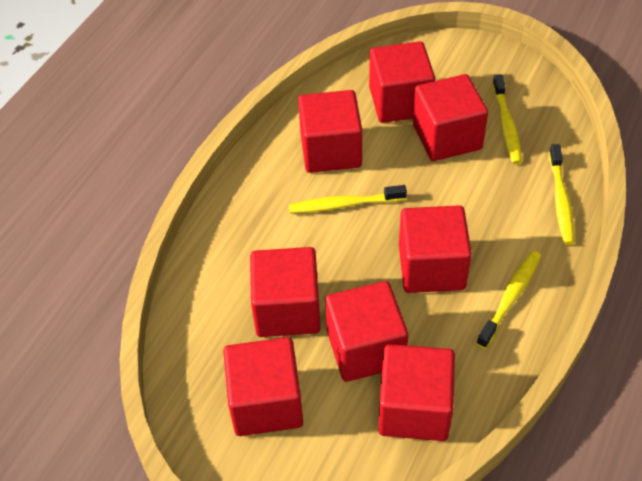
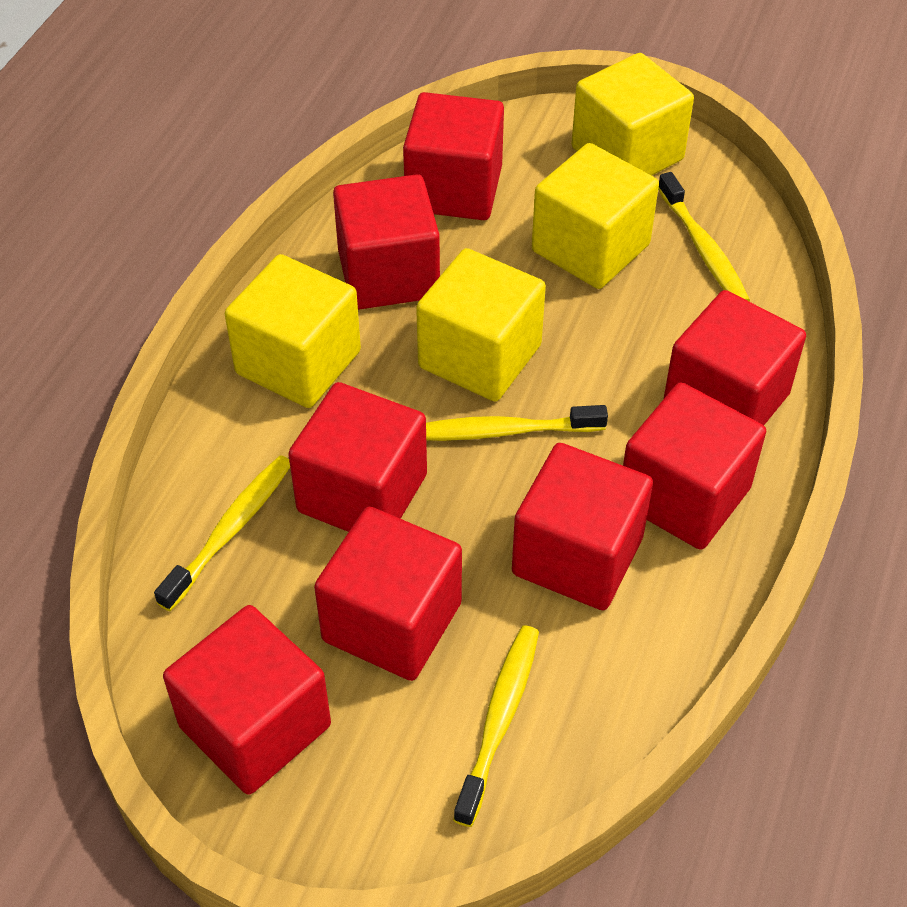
yellow cube: 0 -> 4

